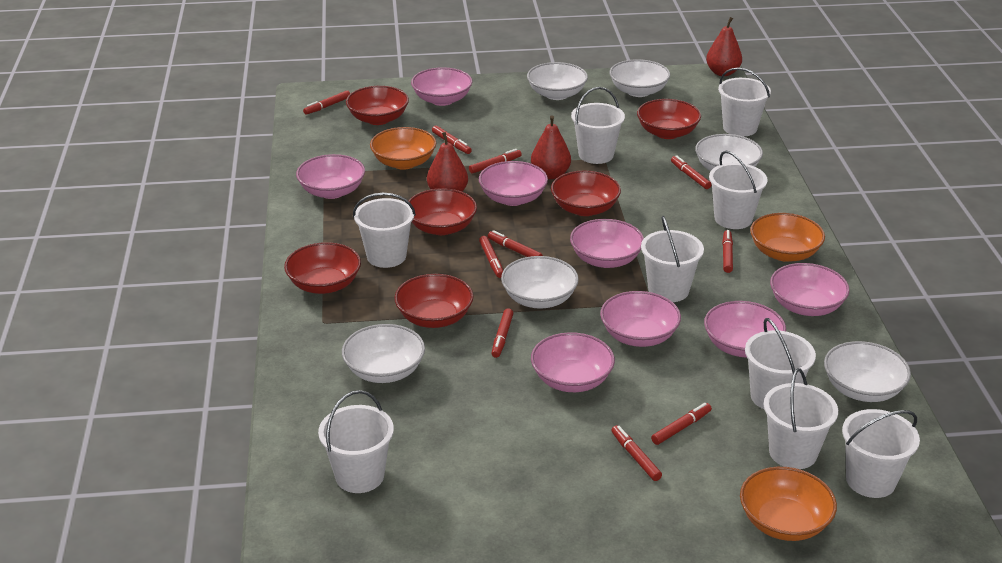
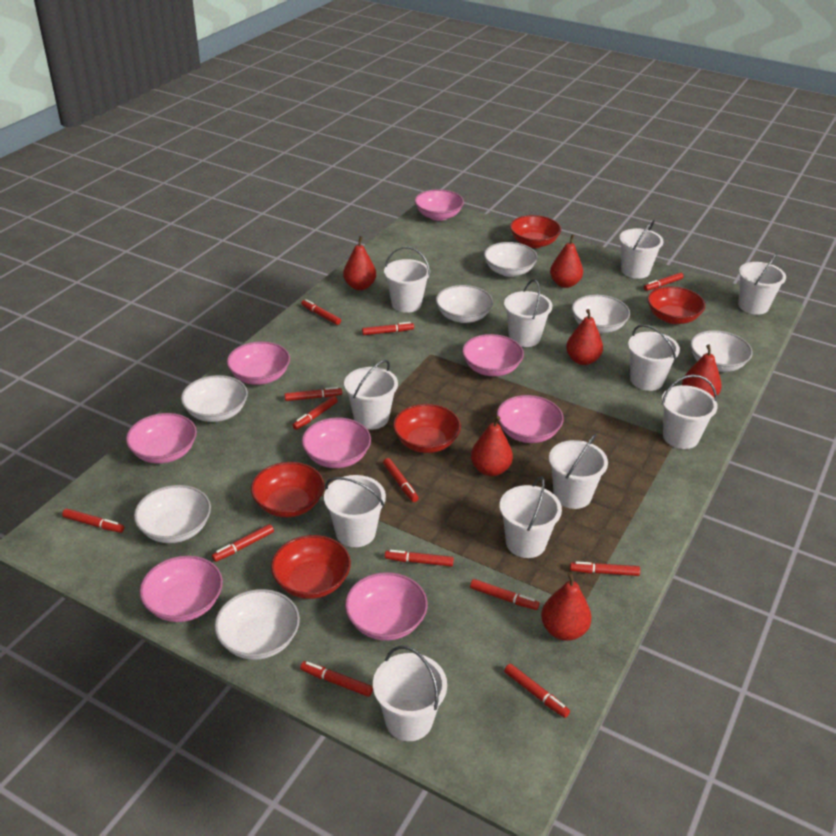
orange bowl: 3 -> 0
red bowl: 6 -> 5
red marker: 10 -> 13
red pear: 3 -> 6
white bowl: 6 -> 7
white bucket: 9 -> 11

